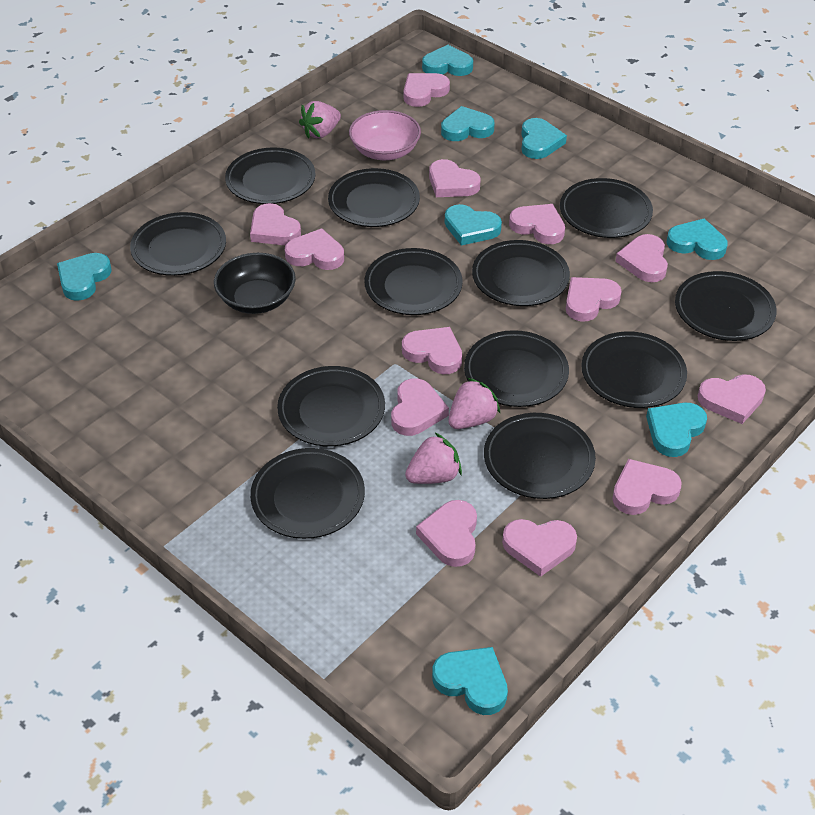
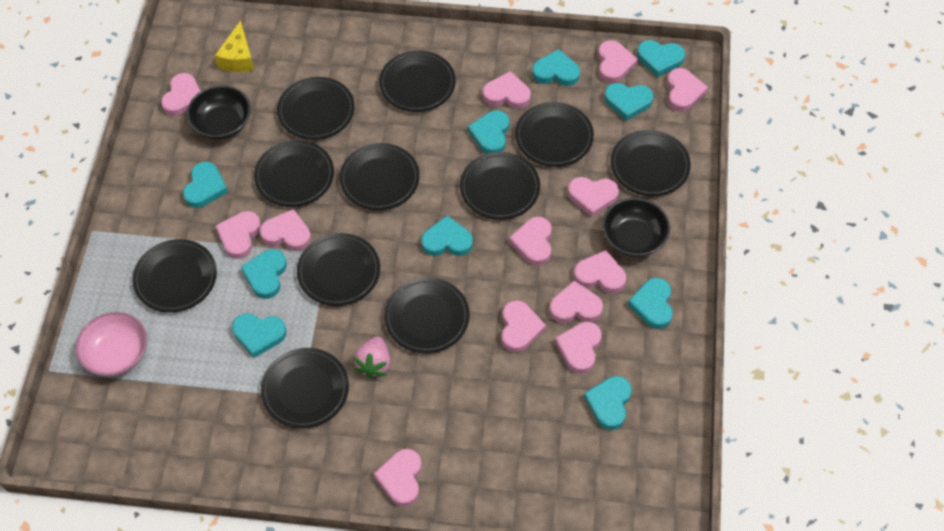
black bowl: 1 -> 2
black plate: 12 -> 11
pink strawberry: 3 -> 1
turquoise heart: 8 -> 10
yellow cheese: 0 -> 1

